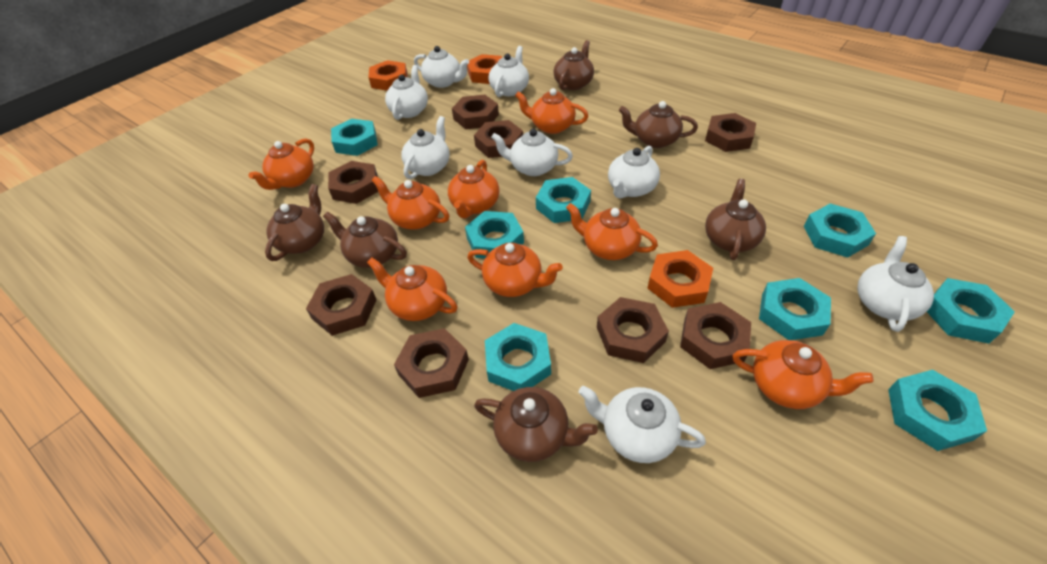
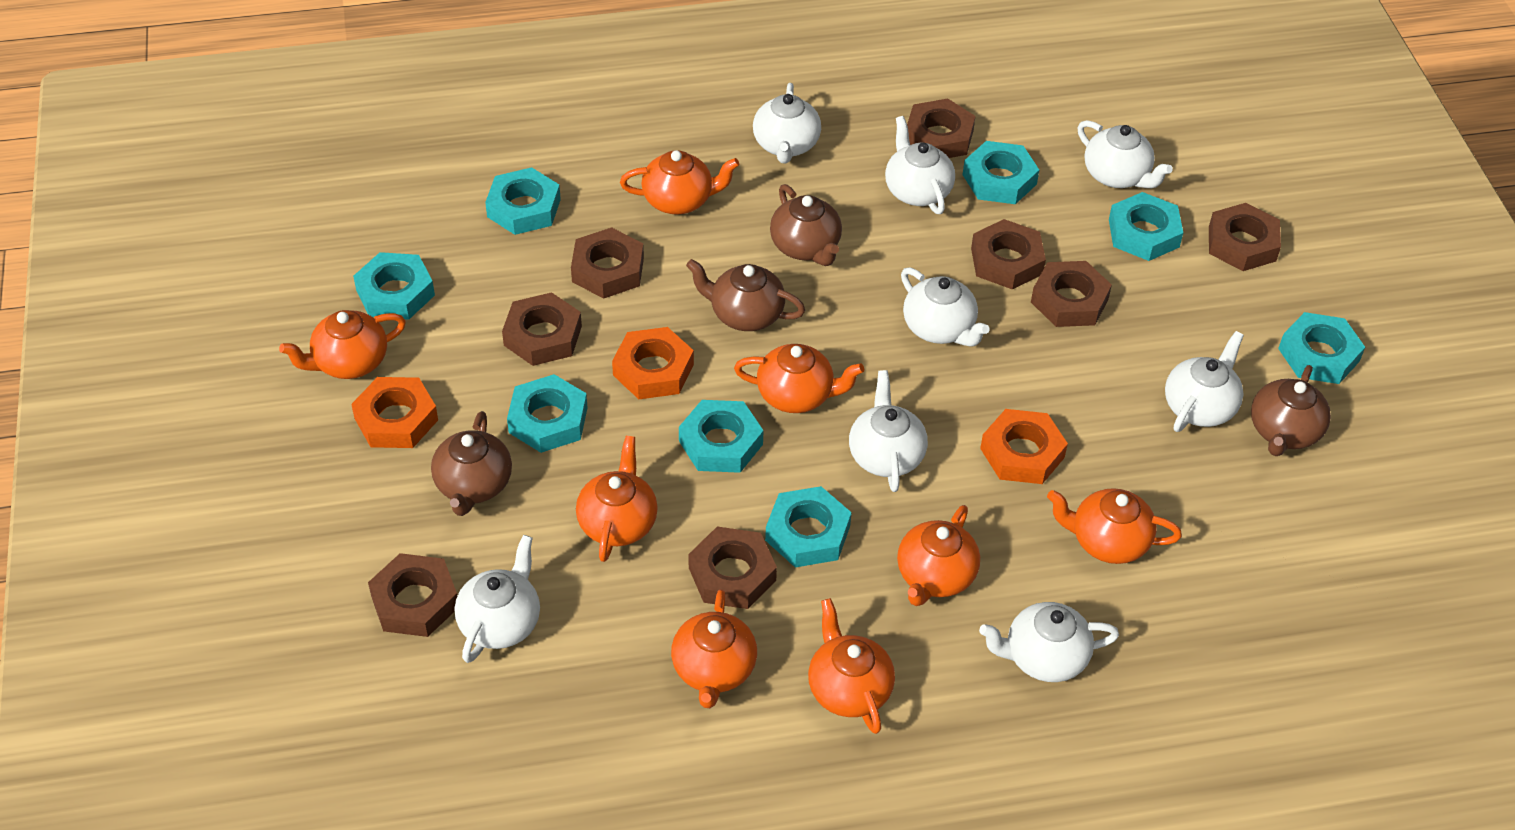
brown teapot: 6 -> 4

